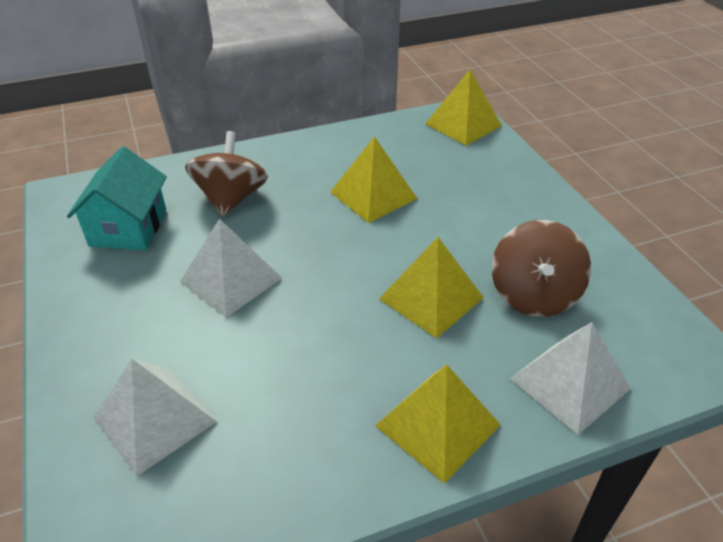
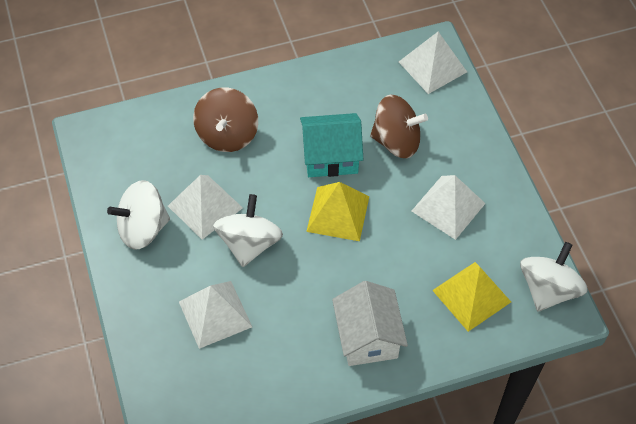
white house: 0 -> 1
white pyramid: 3 -> 4
white spinning top: 0 -> 3
yellow pyramid: 4 -> 2

